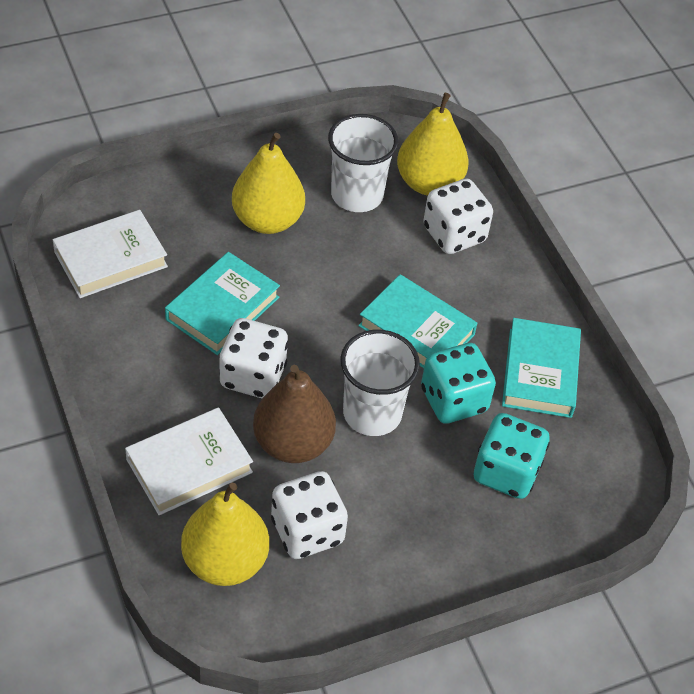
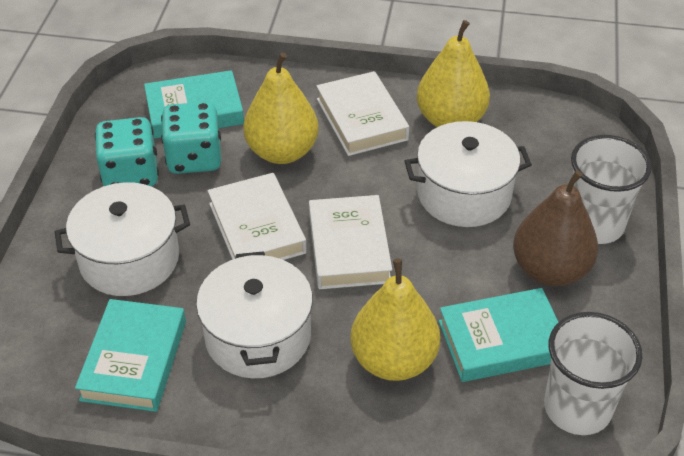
white book: 2 -> 3
white dice: 3 -> 0
white pot: 0 -> 3

